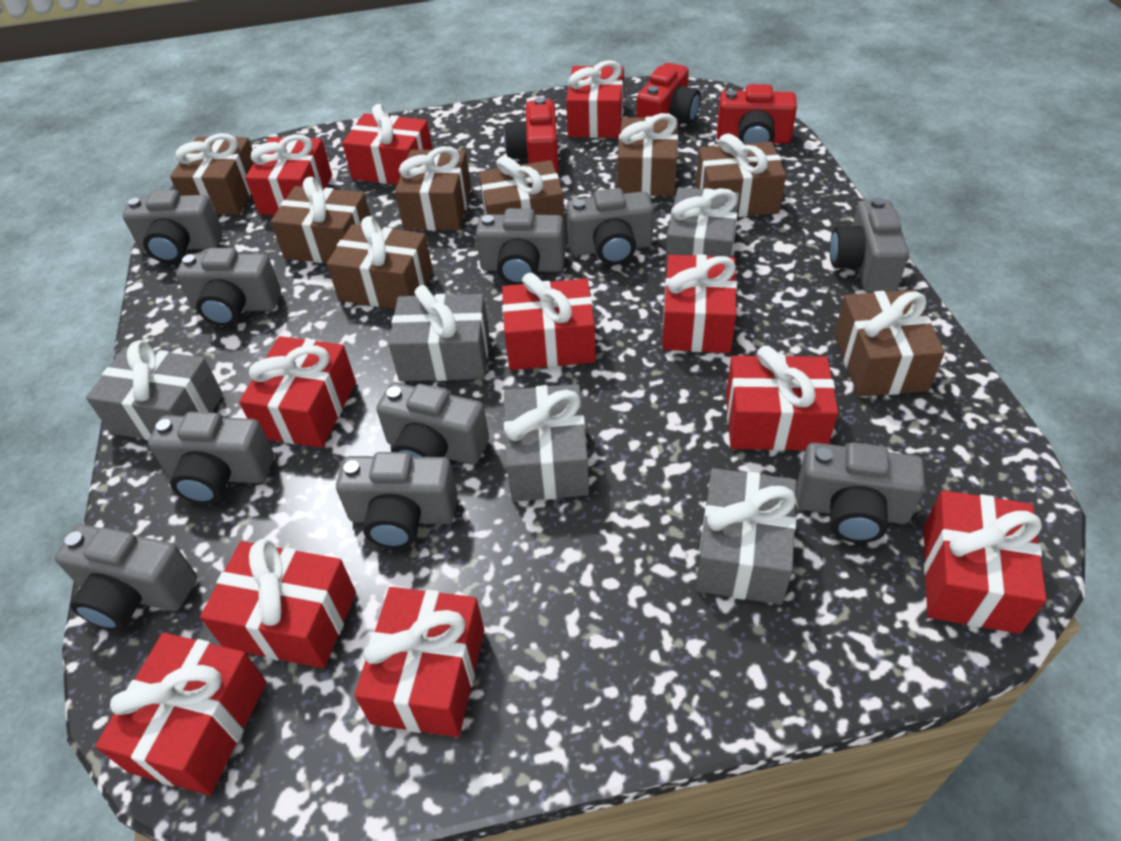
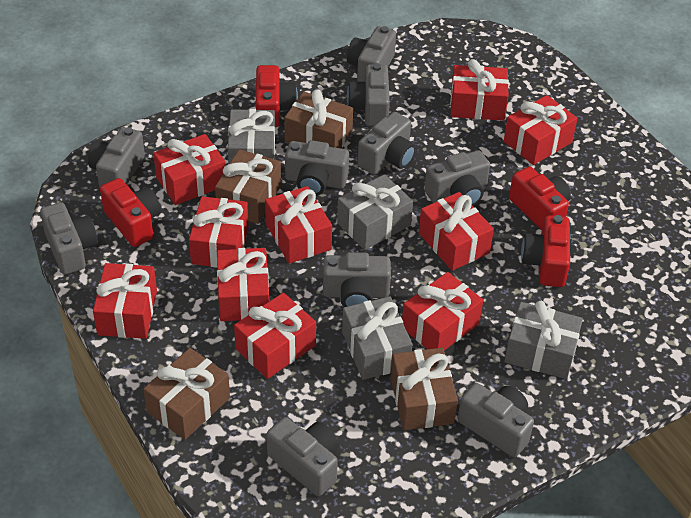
brown gift: 8 -> 4
grey gift: 5 -> 4
red camera: 3 -> 4
red gift: 11 -> 10

